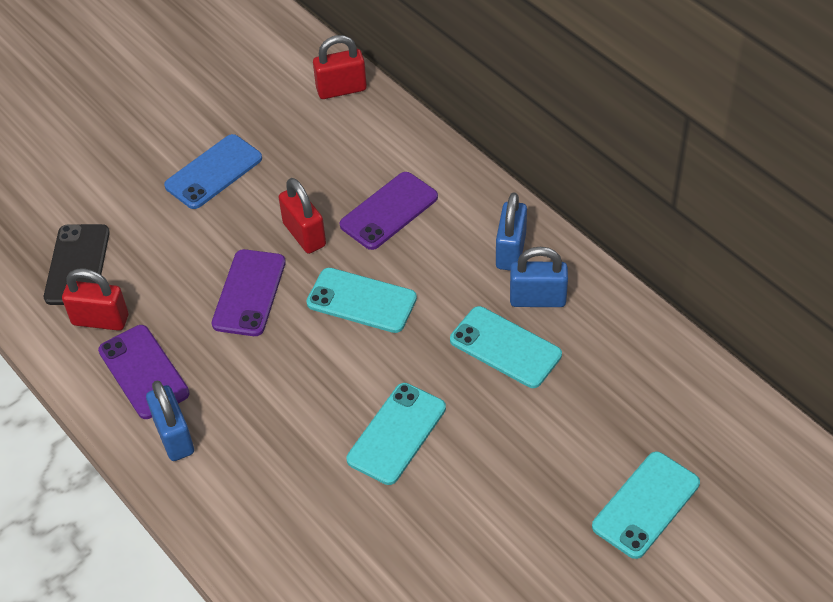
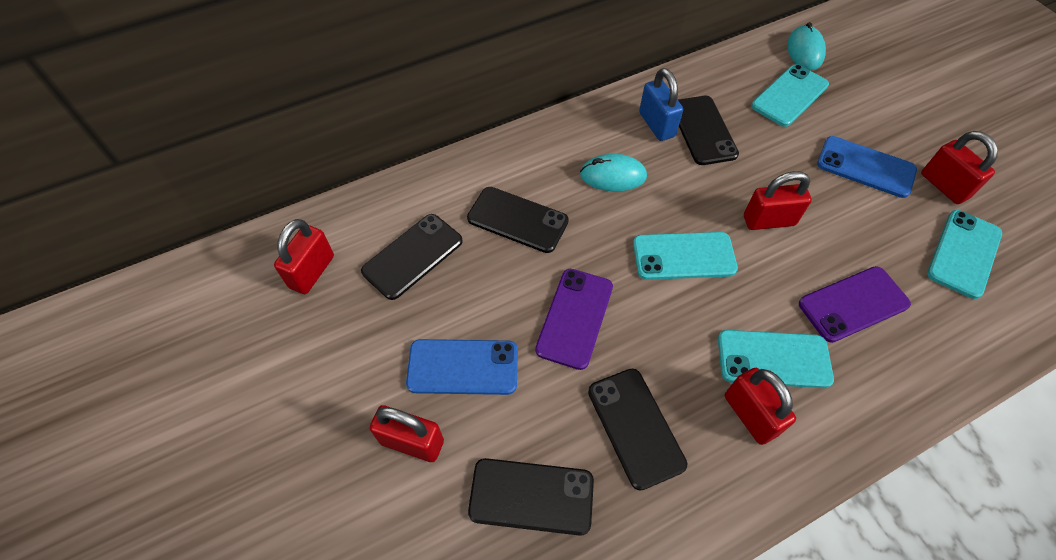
black phone: 1 -> 5
blue padlock: 3 -> 1
blue phone: 1 -> 2
purple phone: 3 -> 2
red padlock: 3 -> 5
turquoise mouse: 0 -> 2

